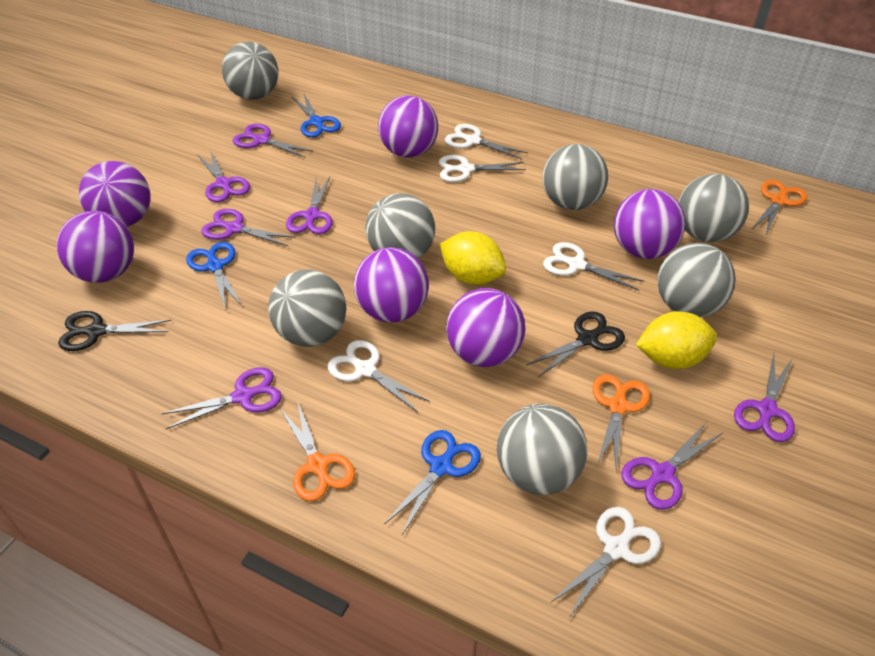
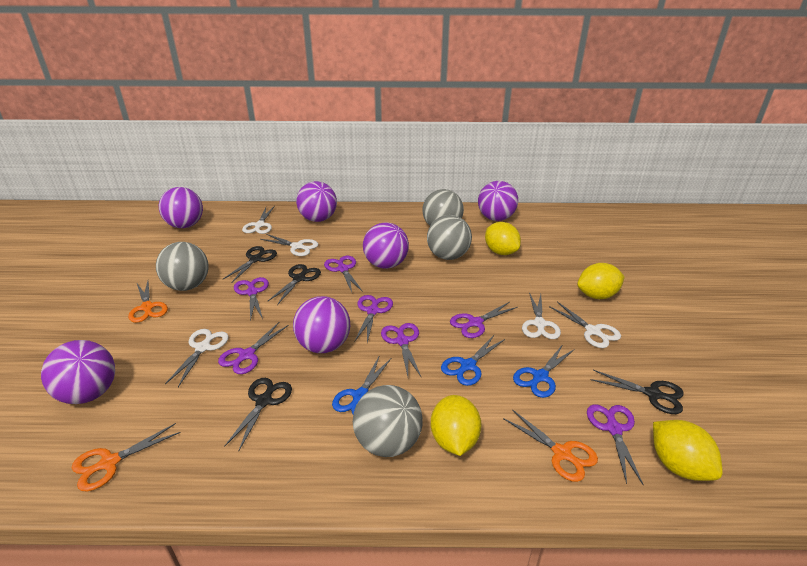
black scissors: 2 -> 4
grey ball: 7 -> 4
yellow lemon: 2 -> 4

